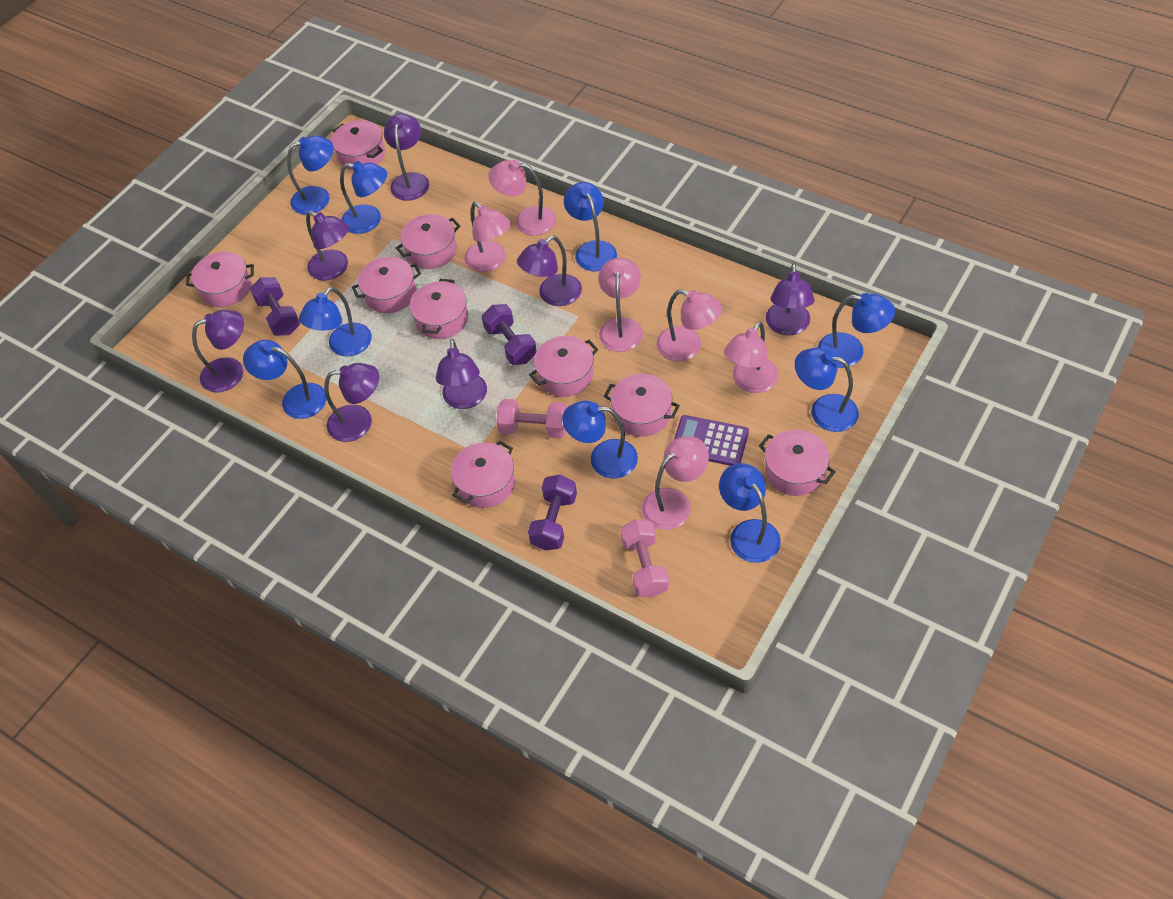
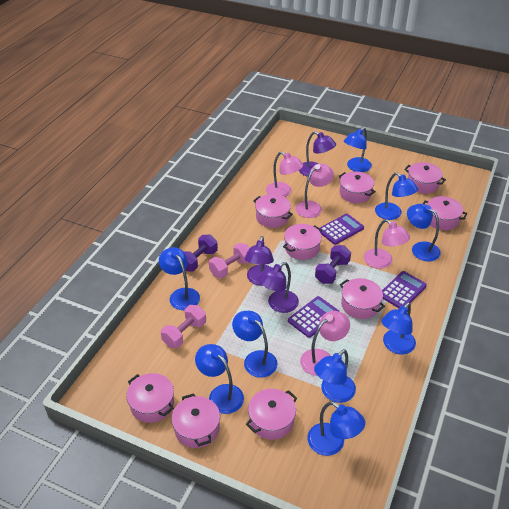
pink lamp: 6 -> 4
purple calculator: 1 -> 3
purple dumbbell: 3 -> 2
purple lamp: 7 -> 3

